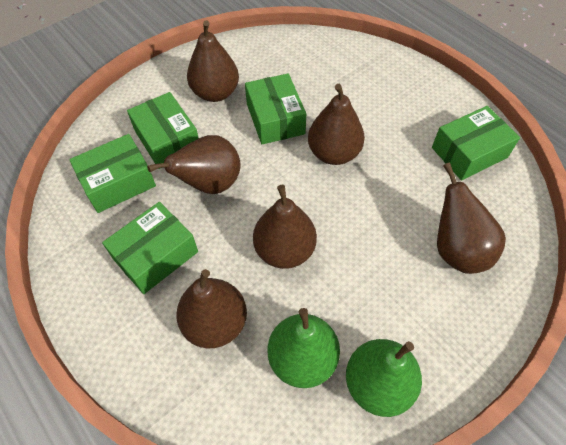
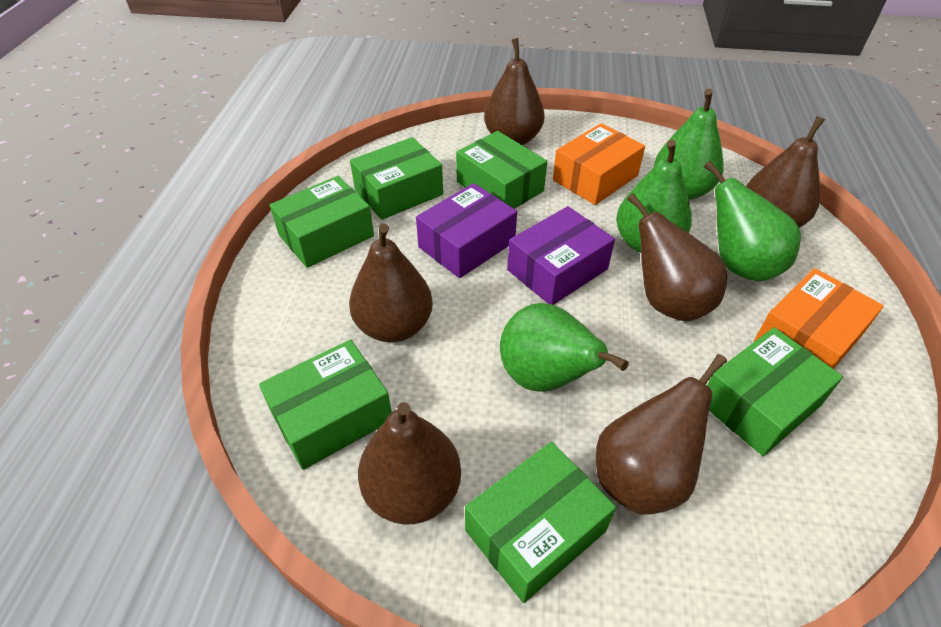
green box: 5 -> 6
green pear: 2 -> 4
orange box: 0 -> 2
purple box: 0 -> 2

